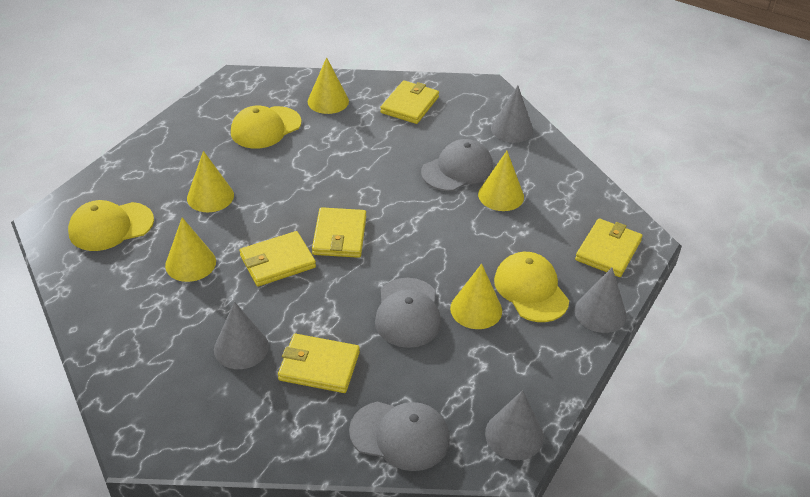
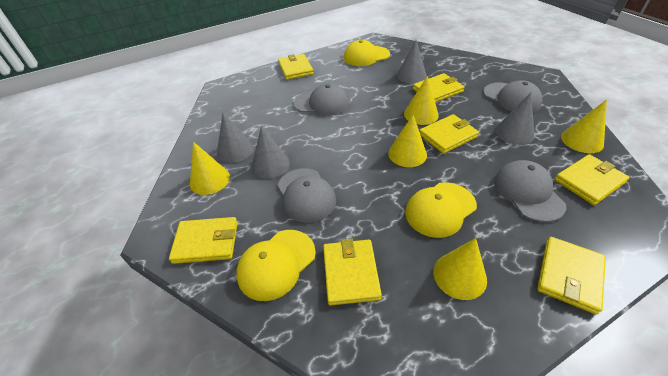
grey cap: 3 -> 4
yellow wallet: 5 -> 7

